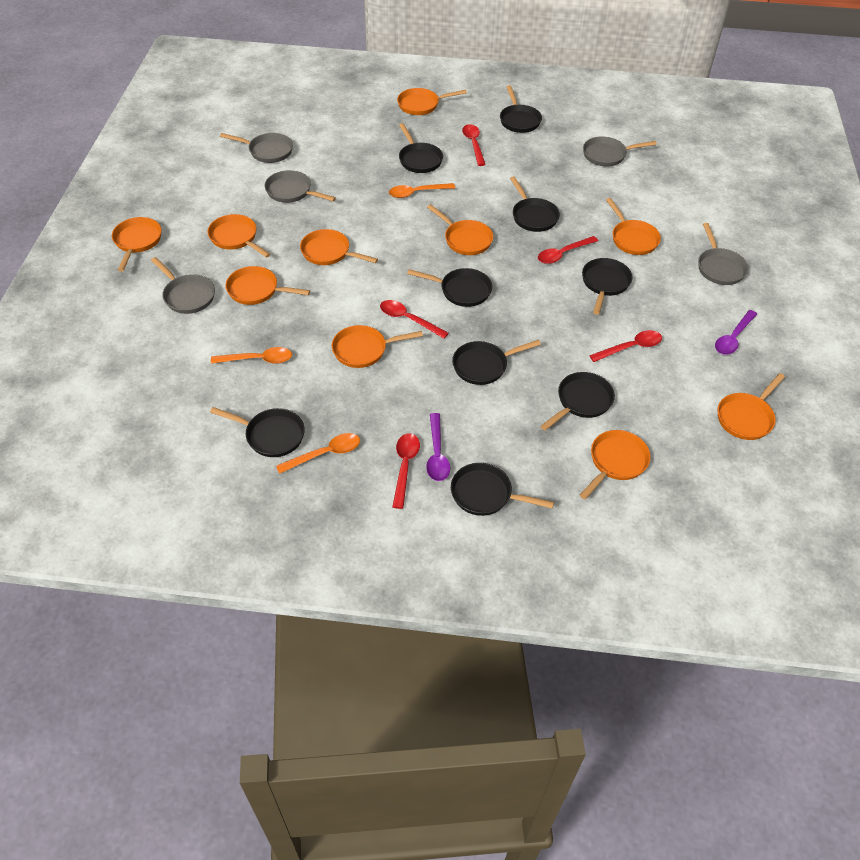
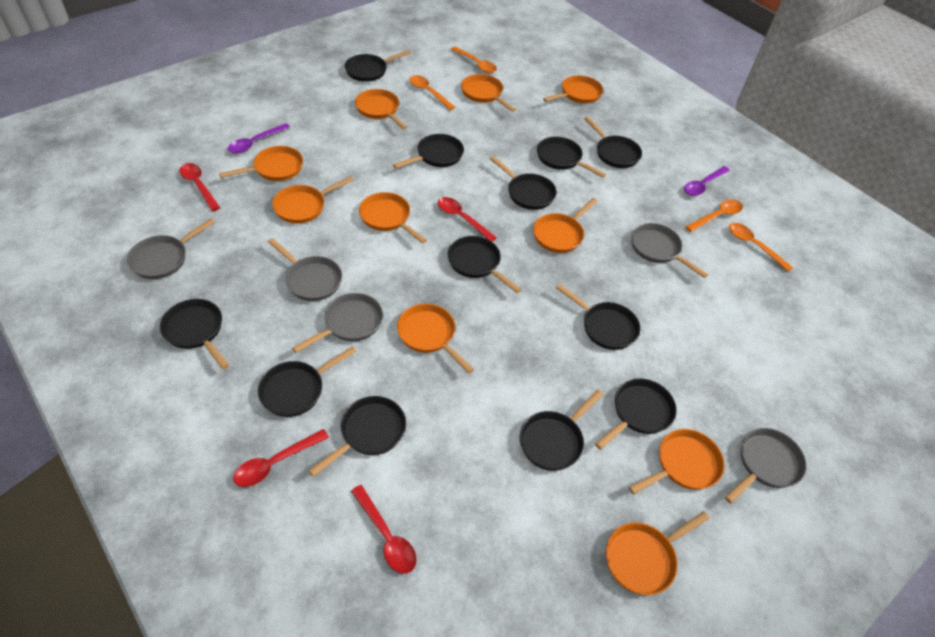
black pan: 9 -> 12
orange spoon: 3 -> 4
red spoon: 5 -> 4

